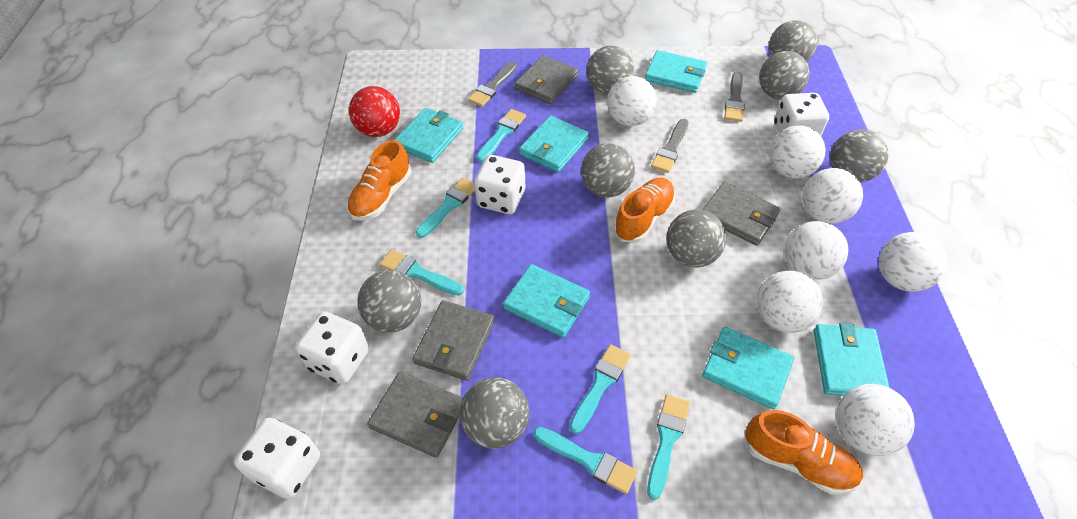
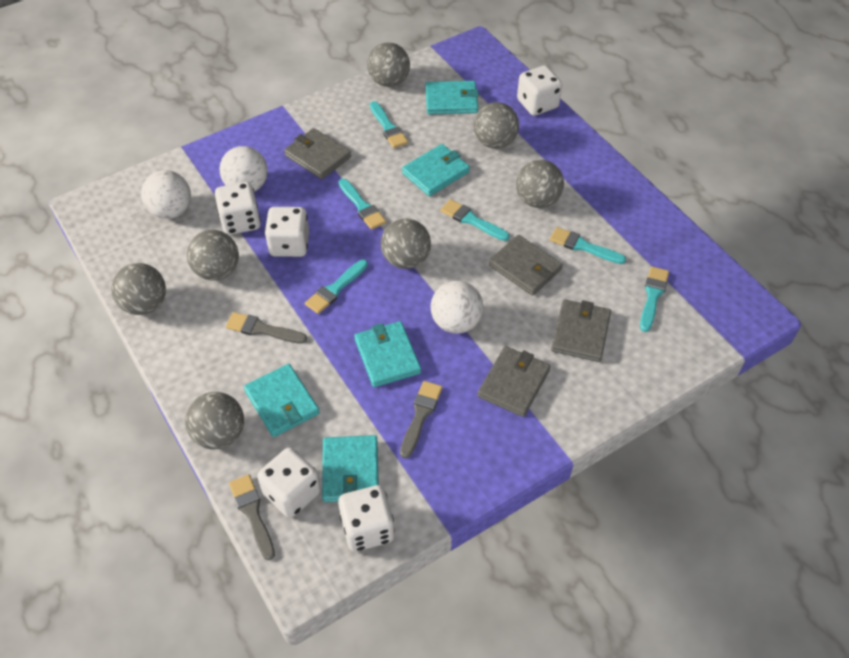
grey ball: 8 -> 7
orange shoe: 3 -> 0
red ball: 1 -> 0
turquoise wallet: 6 -> 5
white ball: 7 -> 3
white dice: 4 -> 5

